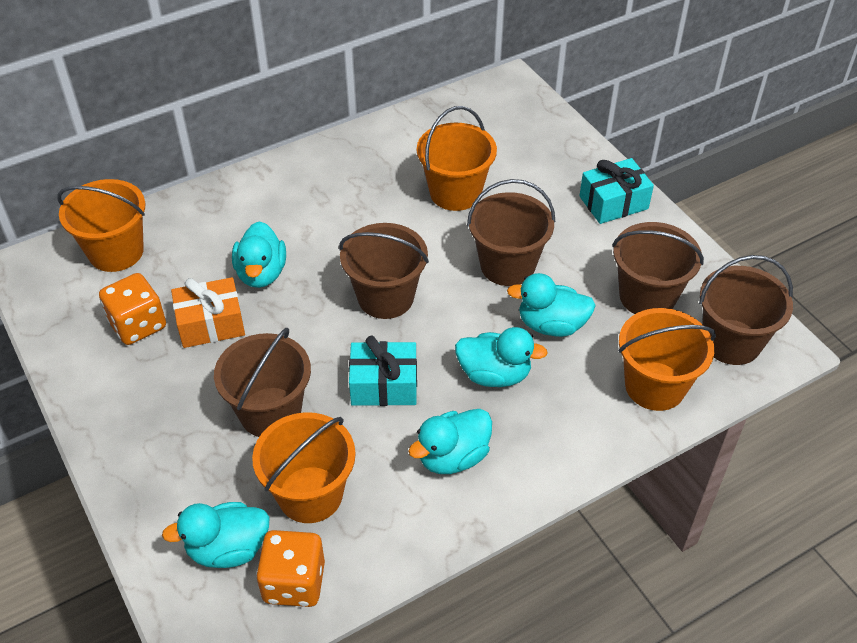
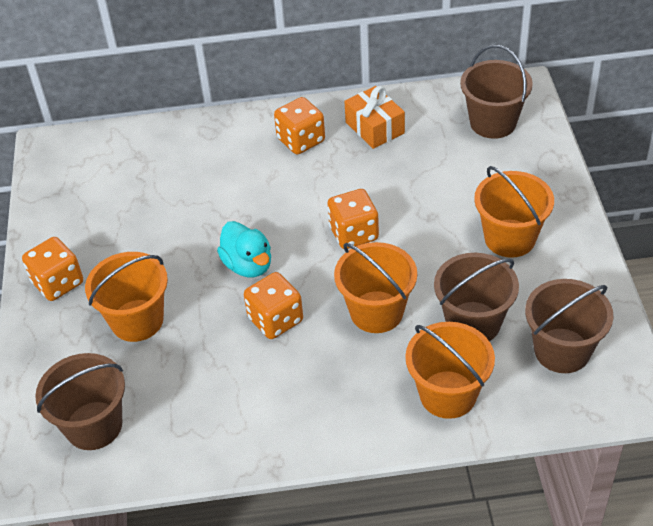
brown bucket: 5 -> 4
orange dice: 2 -> 4
turquoise duck: 5 -> 1
turquoise gift: 2 -> 0

